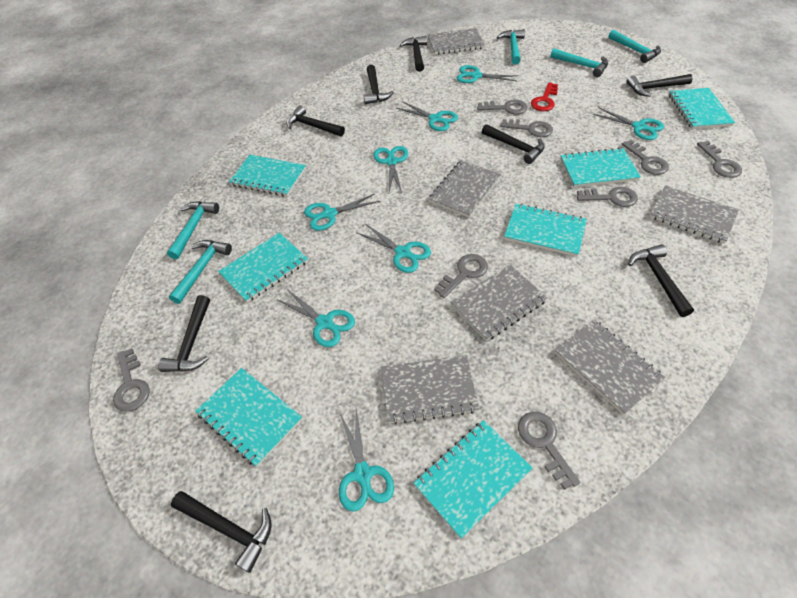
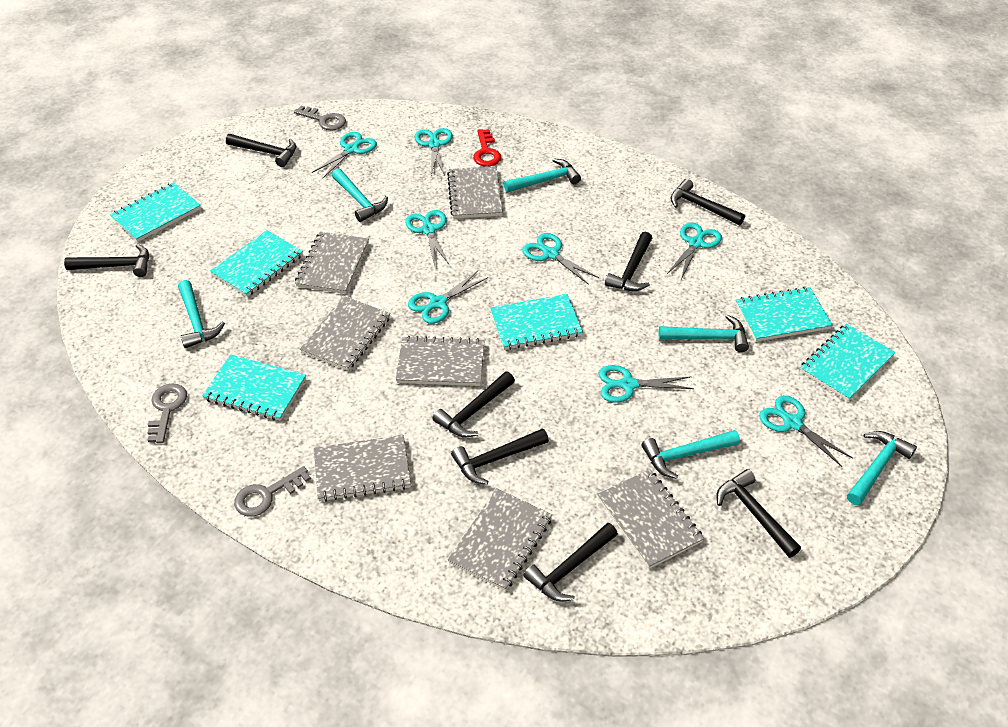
grey key: 8 -> 3
grey notebook: 6 -> 7
turquoise hammer: 5 -> 6
turquoise notebook: 7 -> 6

